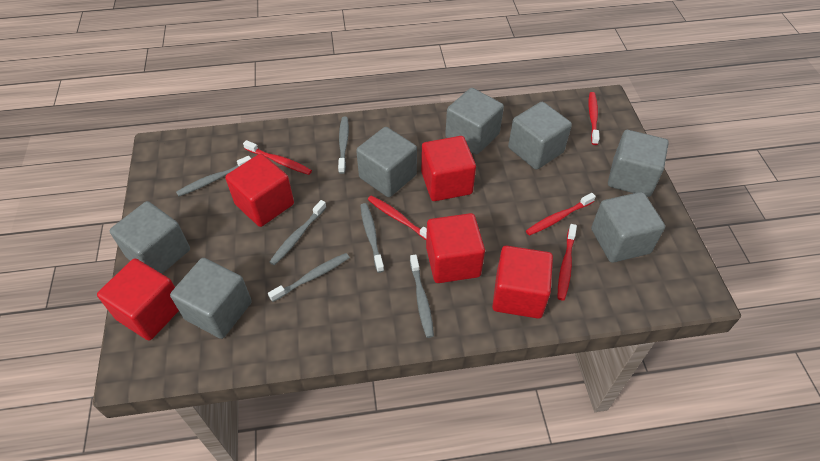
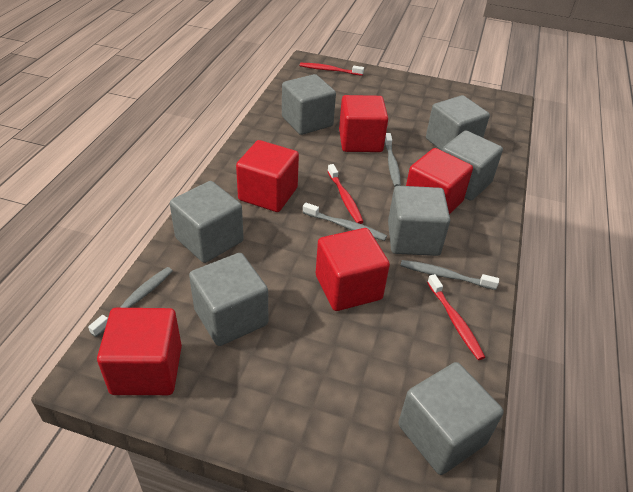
grey toothbrush: 6 -> 4
red toothbrush: 5 -> 3

